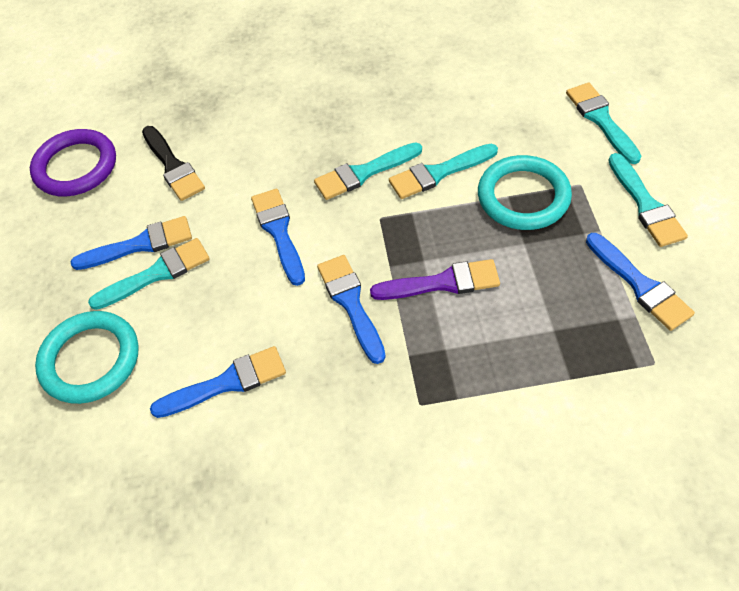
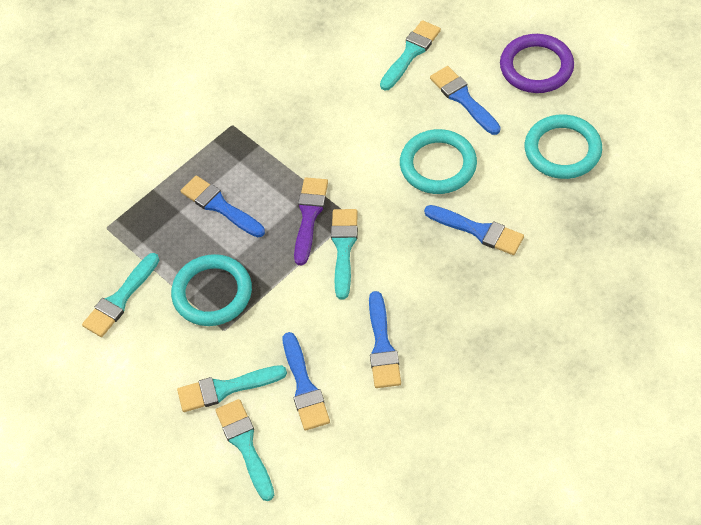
black brush: 1 -> 0
turquoise ring: 2 -> 3

